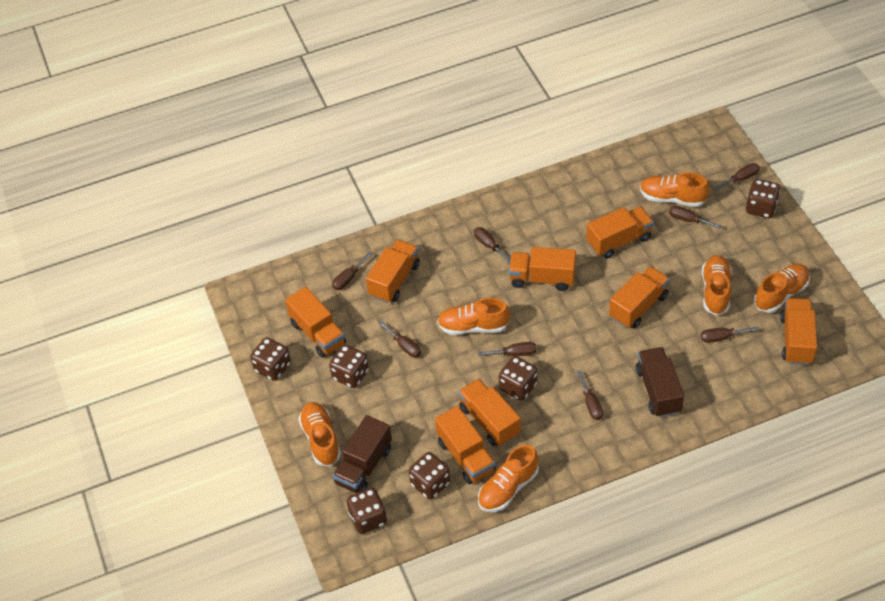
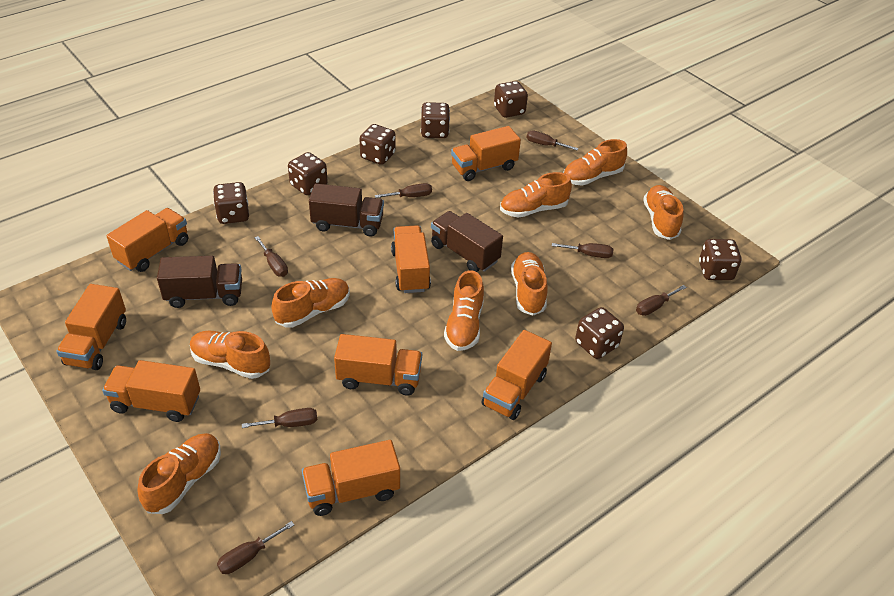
brown dice: 6 -> 7
brown screwdriver: 8 -> 7
brown truck: 2 -> 3
orange shoe: 6 -> 8

